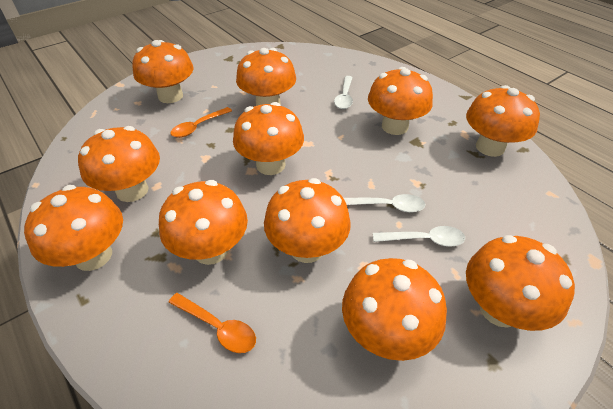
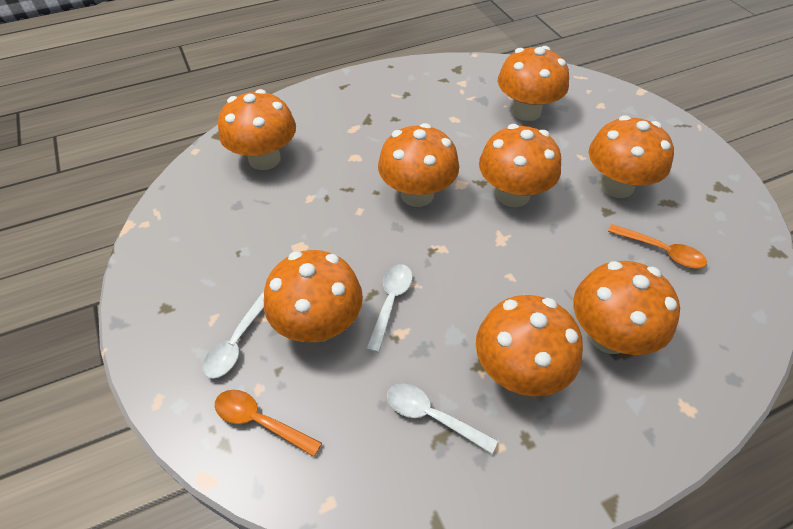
orange mushroom: 11 -> 8

